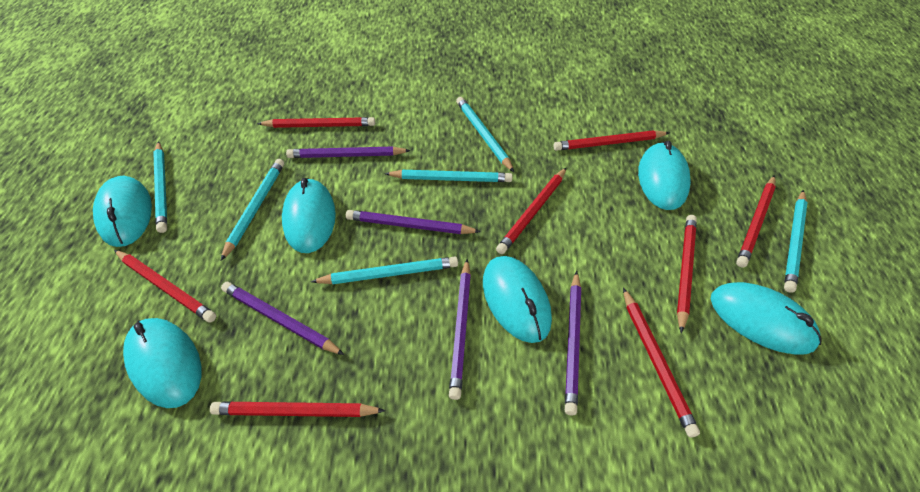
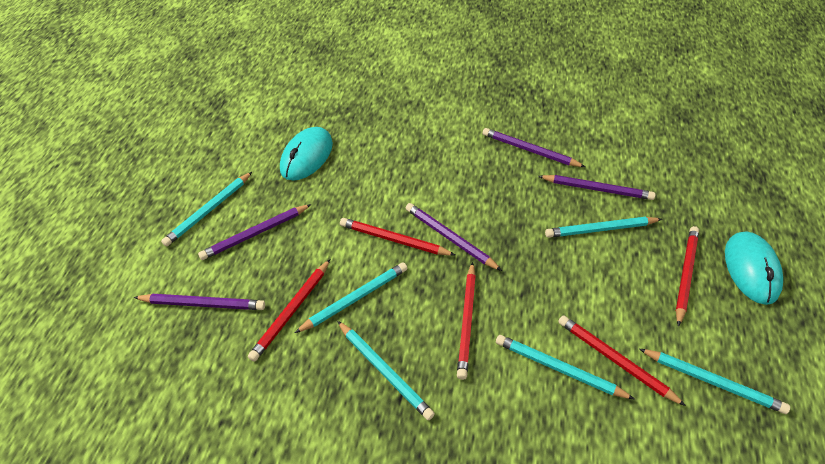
red pencil: 8 -> 5
turquoise mouse: 6 -> 2

